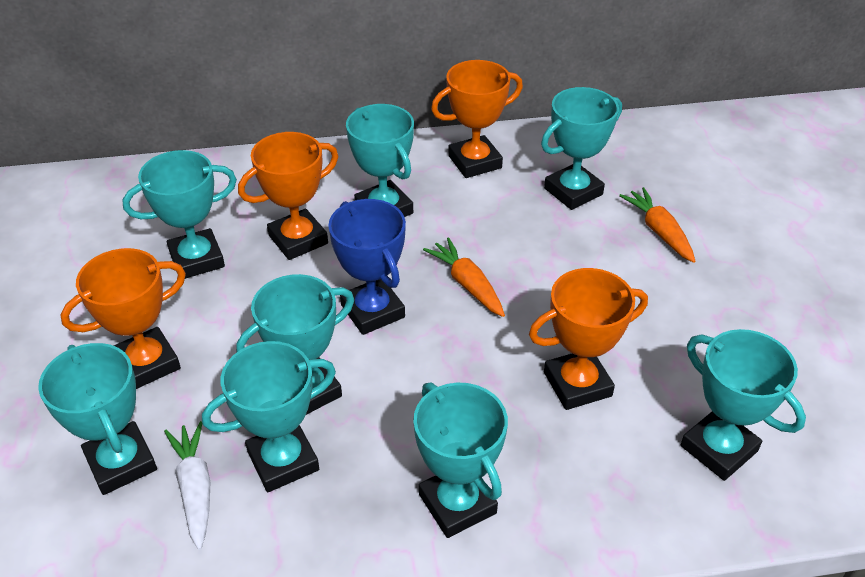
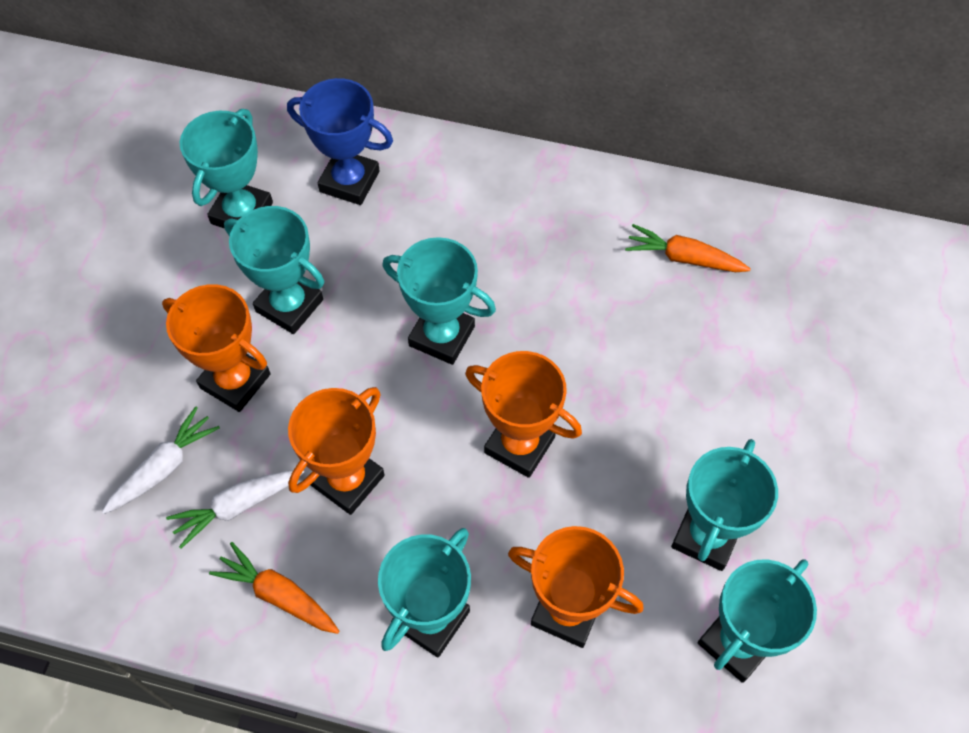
turquoise trophy: 8 -> 6
white carrot: 1 -> 2

